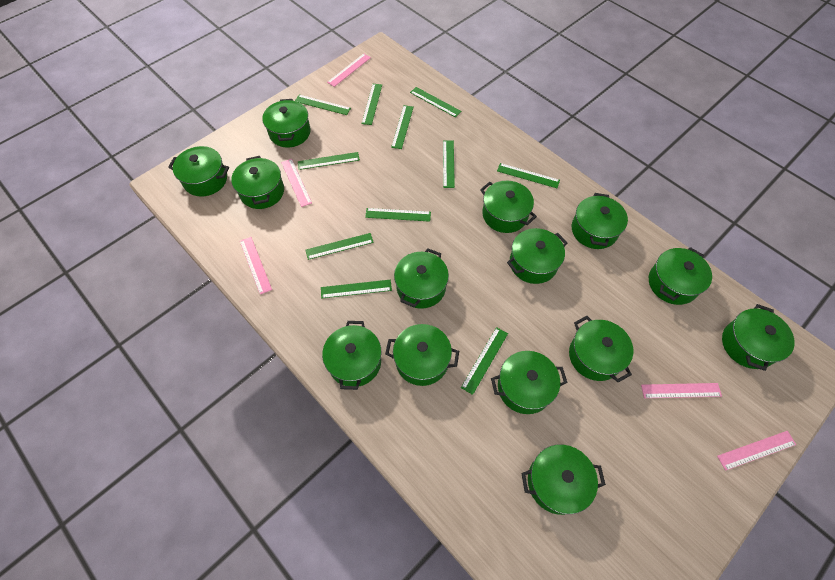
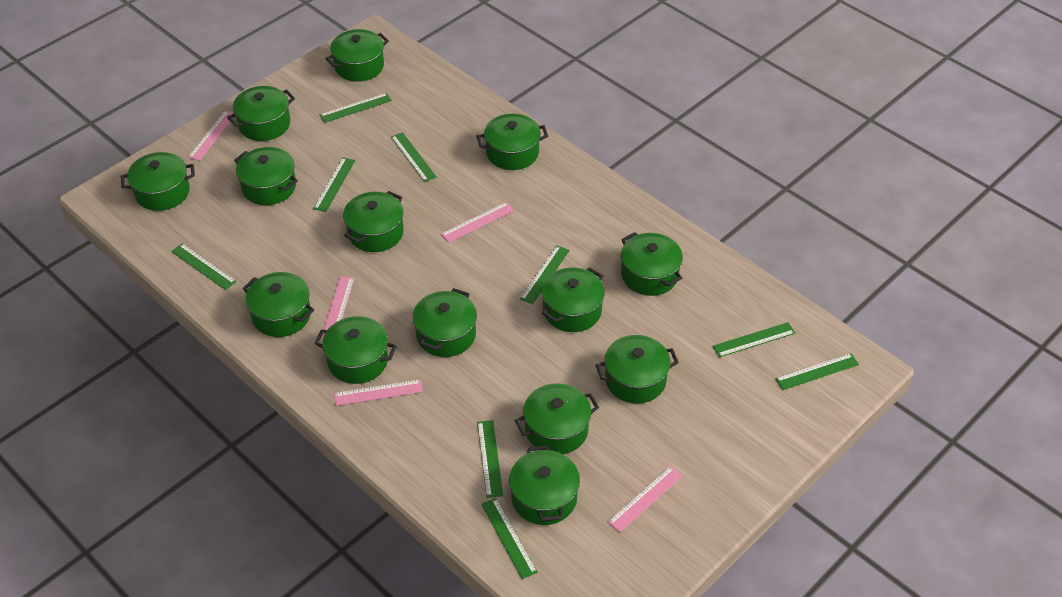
green ruler: 11 -> 9

